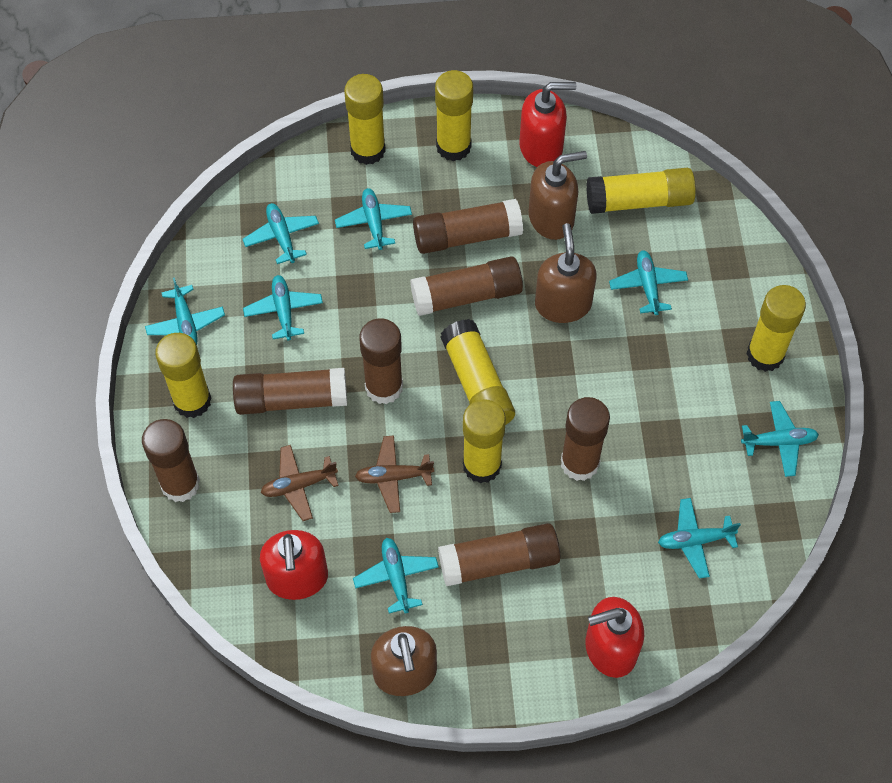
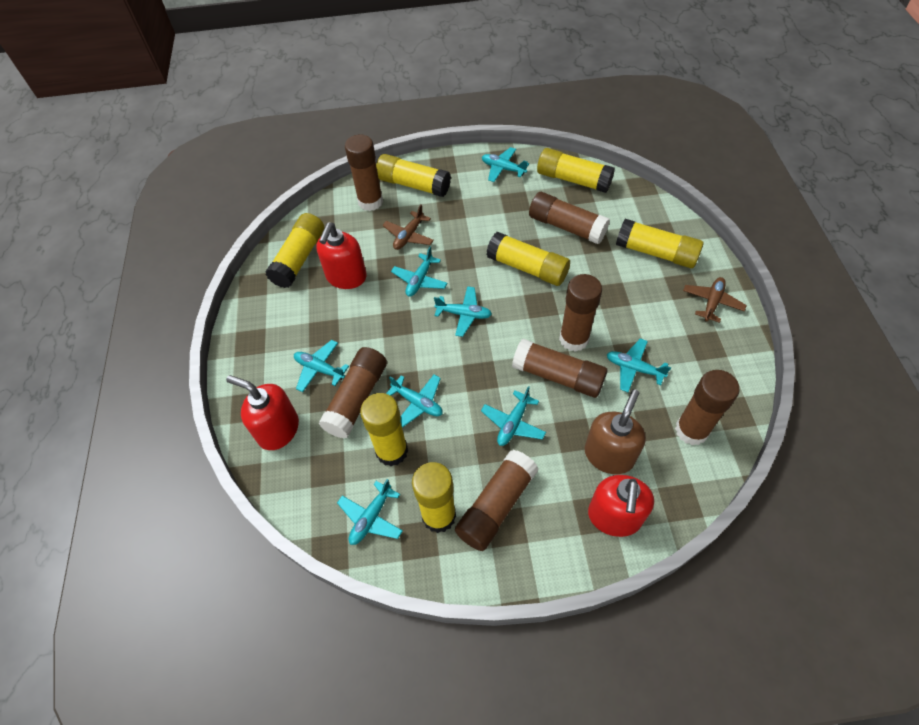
brown soap dispenser: 3 -> 1

